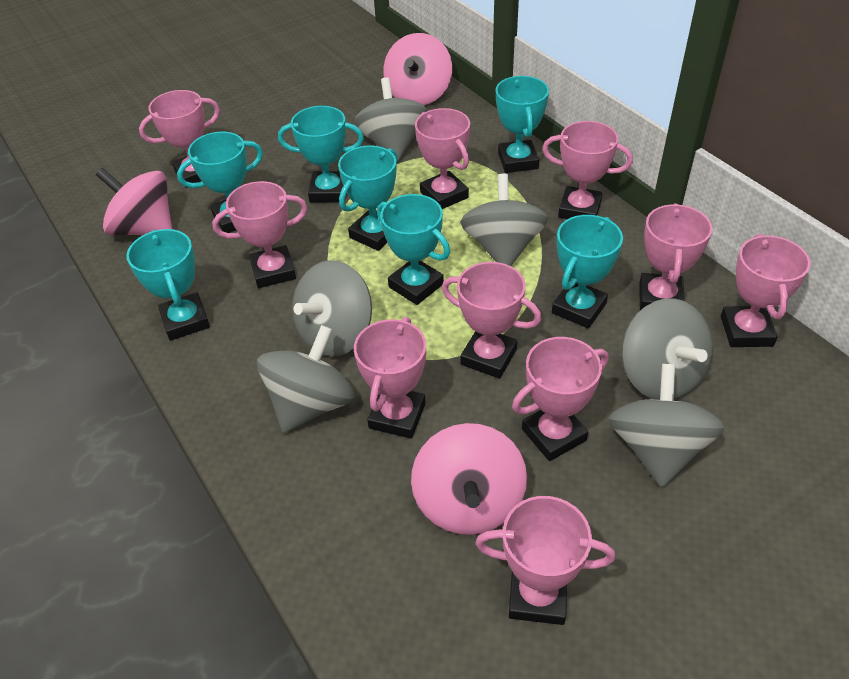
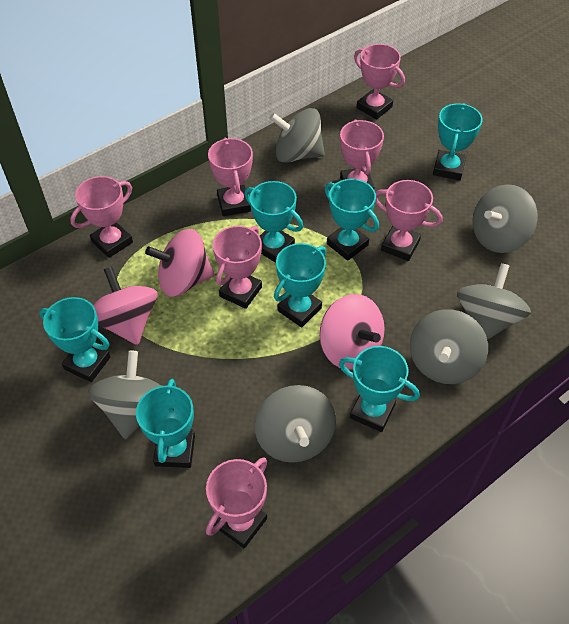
pink trophy: 10 -> 7

